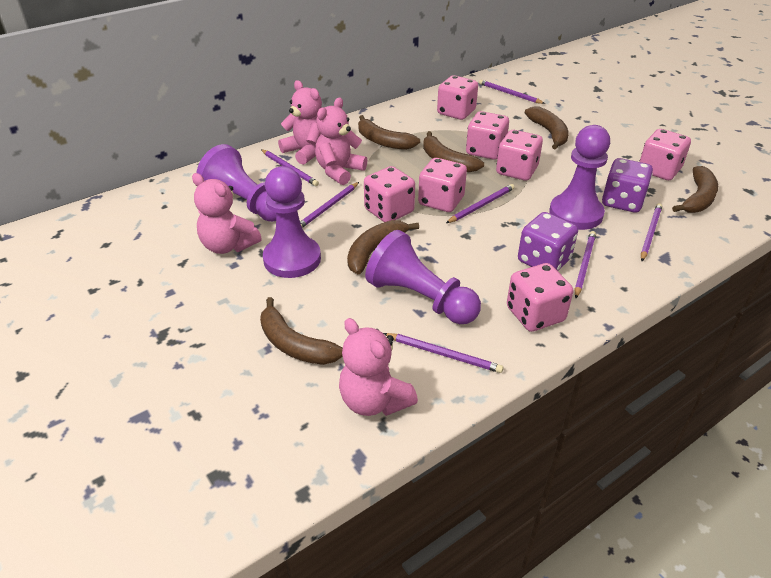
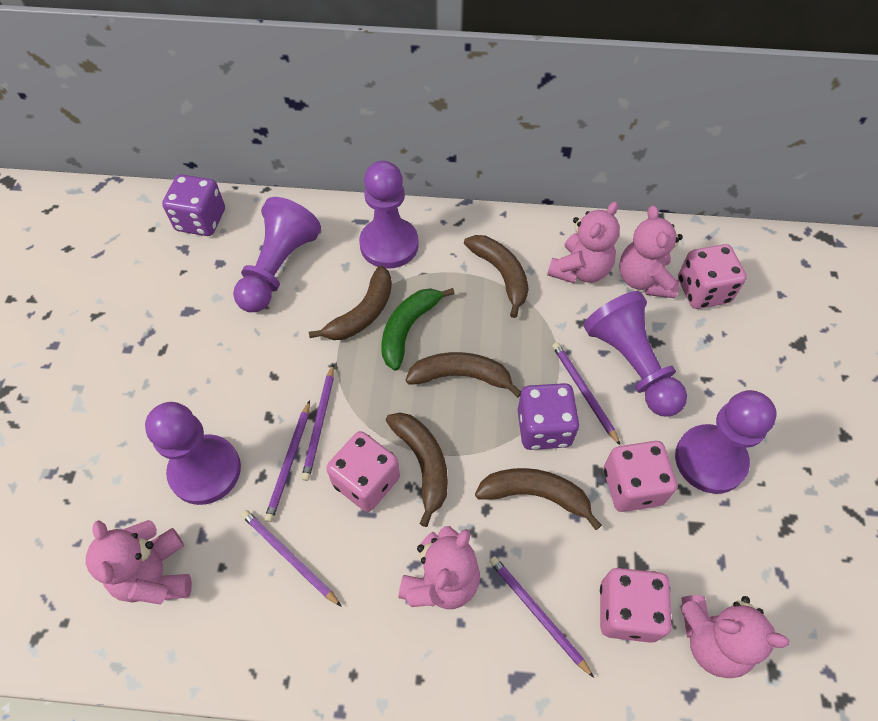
brown banana: 6 -> 5
green banana: 0 -> 1
pink dice: 7 -> 4
pink teddy bear: 4 -> 5
purple pawn: 4 -> 5
purple pencil: 7 -> 5

